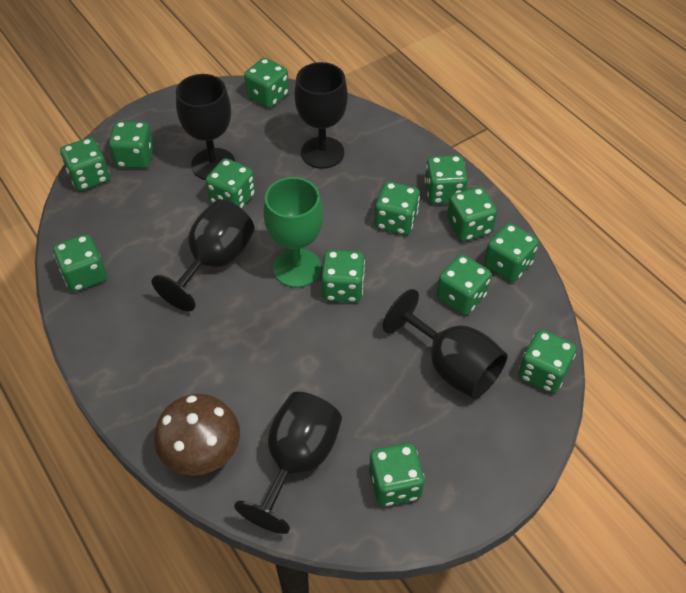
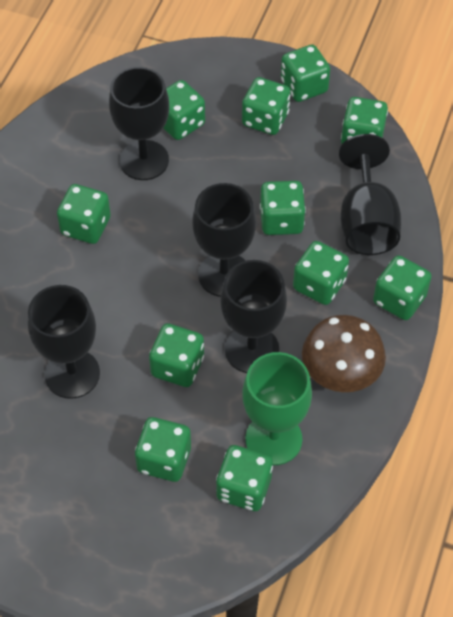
green dice: 13 -> 11

